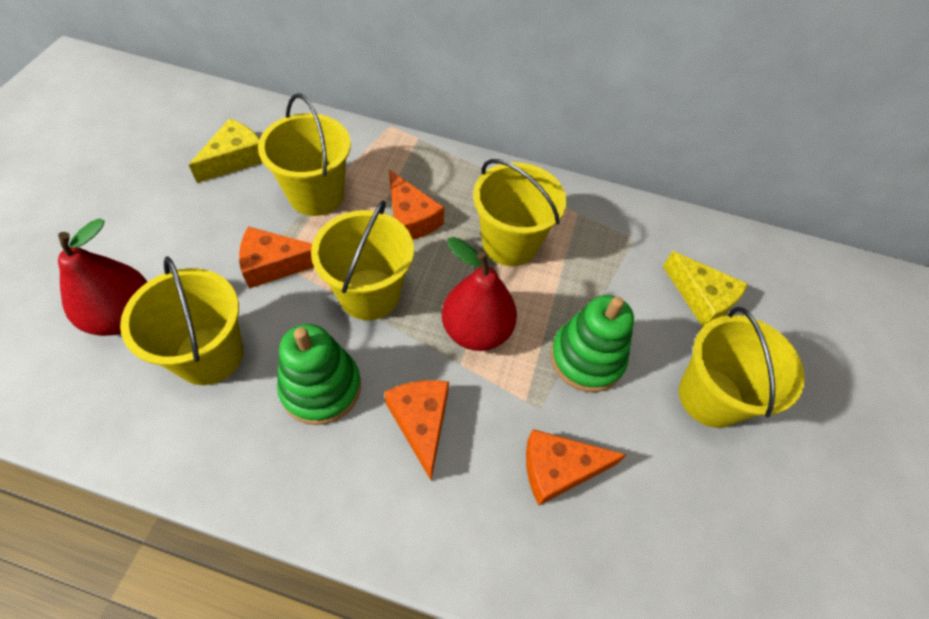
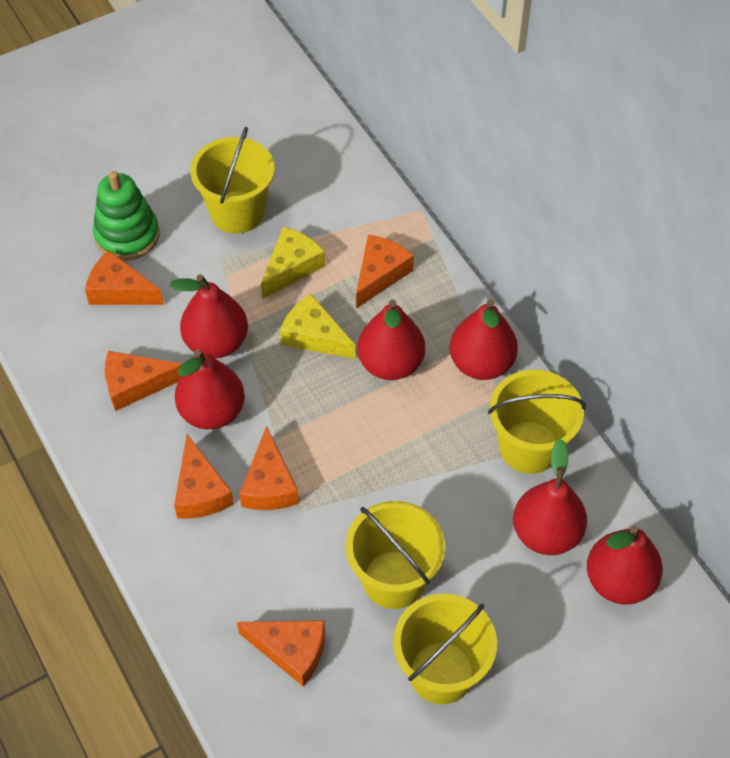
green stacking toy: 2 -> 1
orange cheese: 4 -> 6
red pear: 2 -> 6
yellow bucket: 5 -> 4

